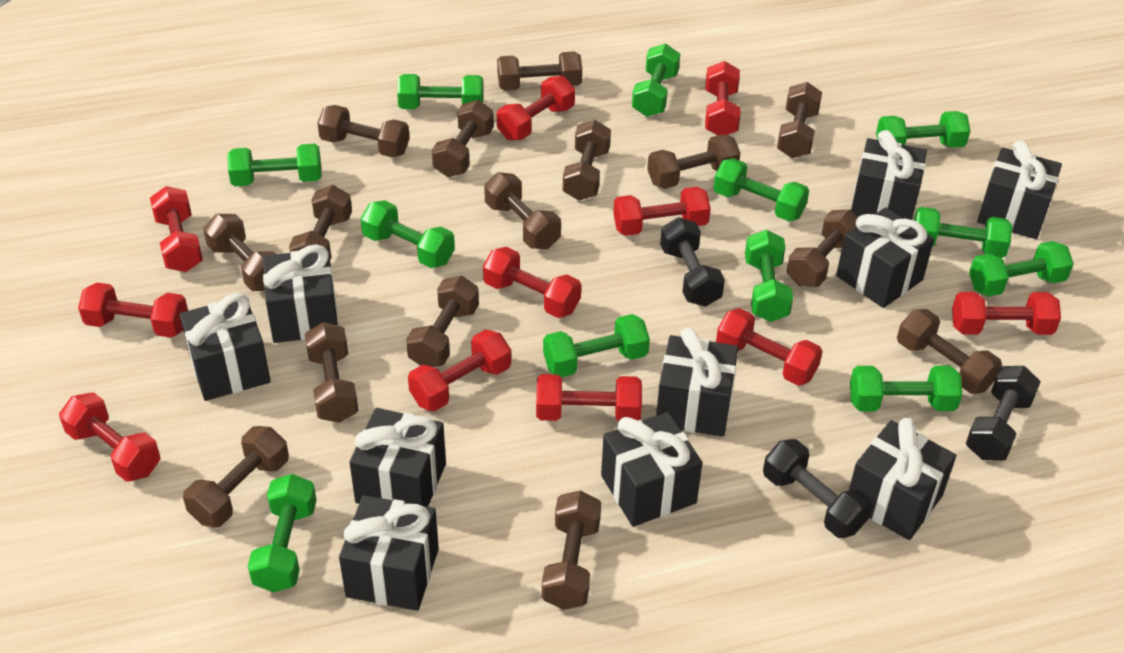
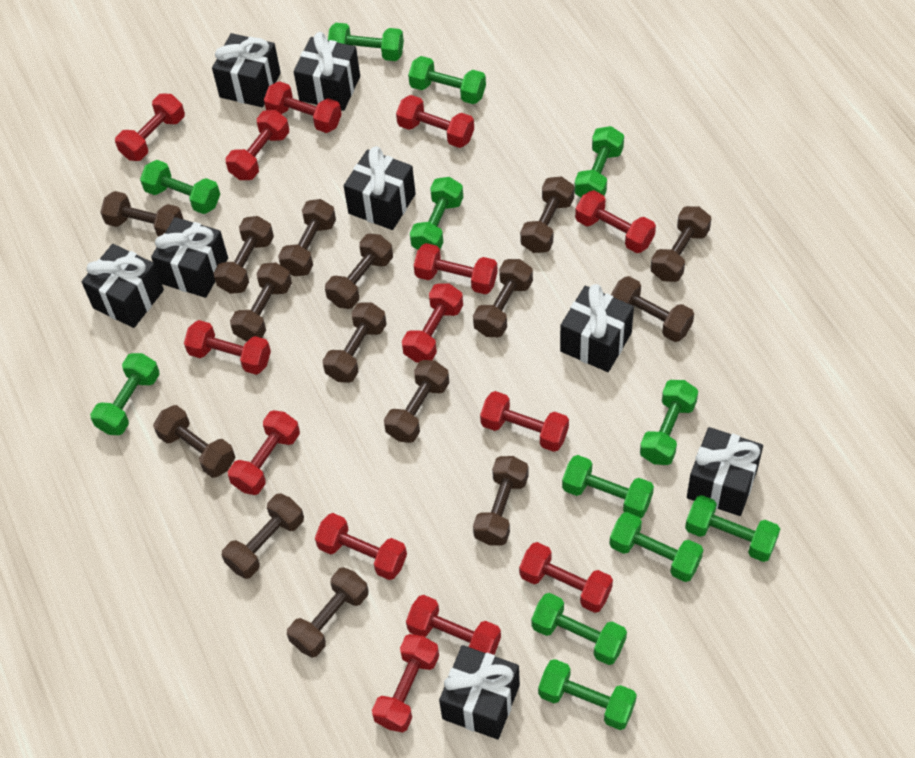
black dumbbell: 3 -> 0
black gift: 10 -> 8
red dumbbell: 11 -> 14

